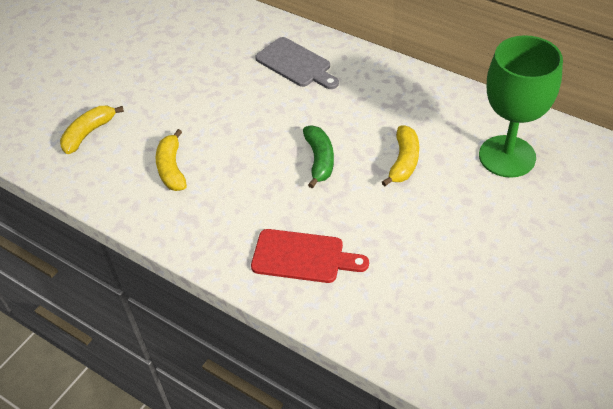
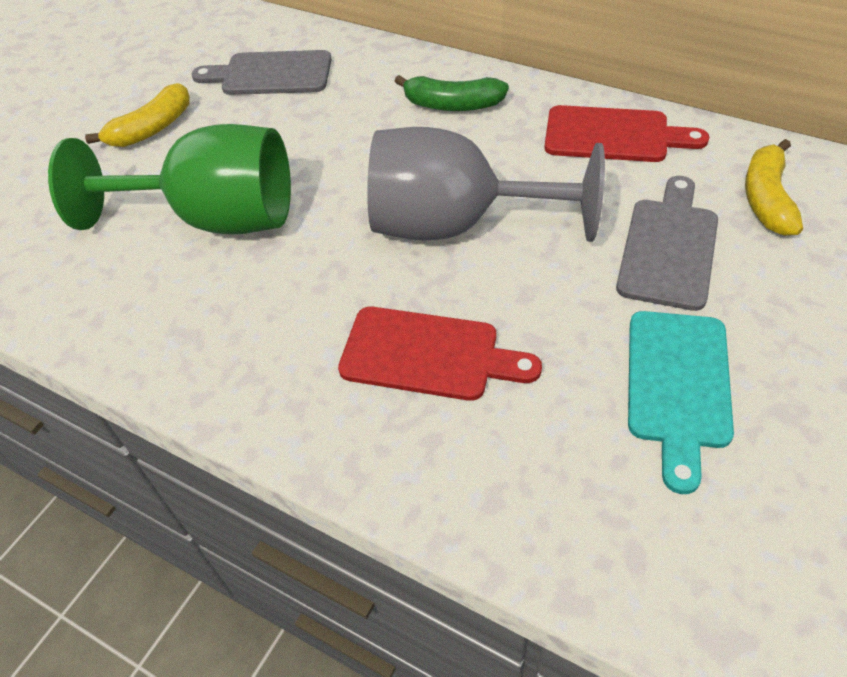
grey cutting board: 1 -> 2
grey goblet: 0 -> 1
red cutting board: 1 -> 2
turquoise cutting board: 0 -> 1
yellow banana: 3 -> 2

